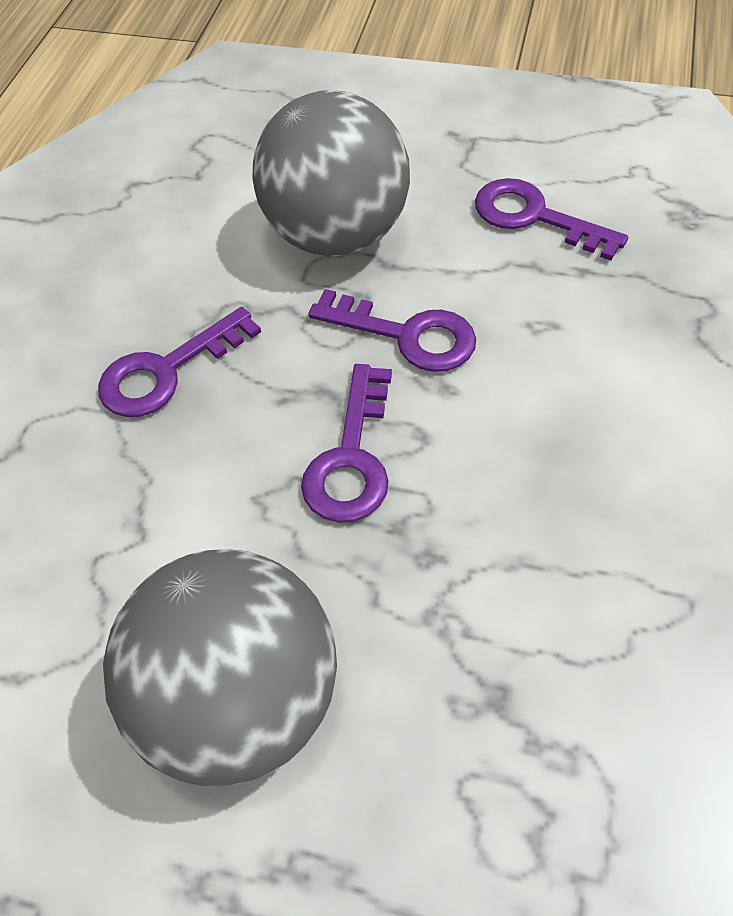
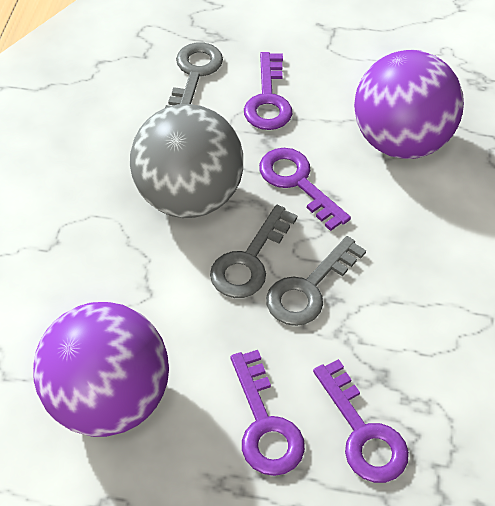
grey ball: 2 -> 1
grey key: 0 -> 3
purple ball: 0 -> 2

